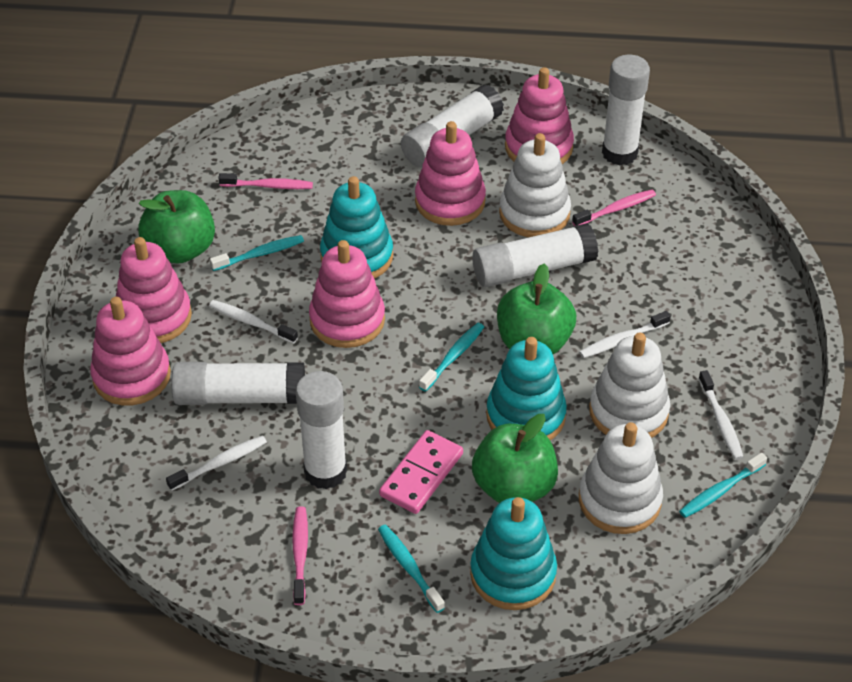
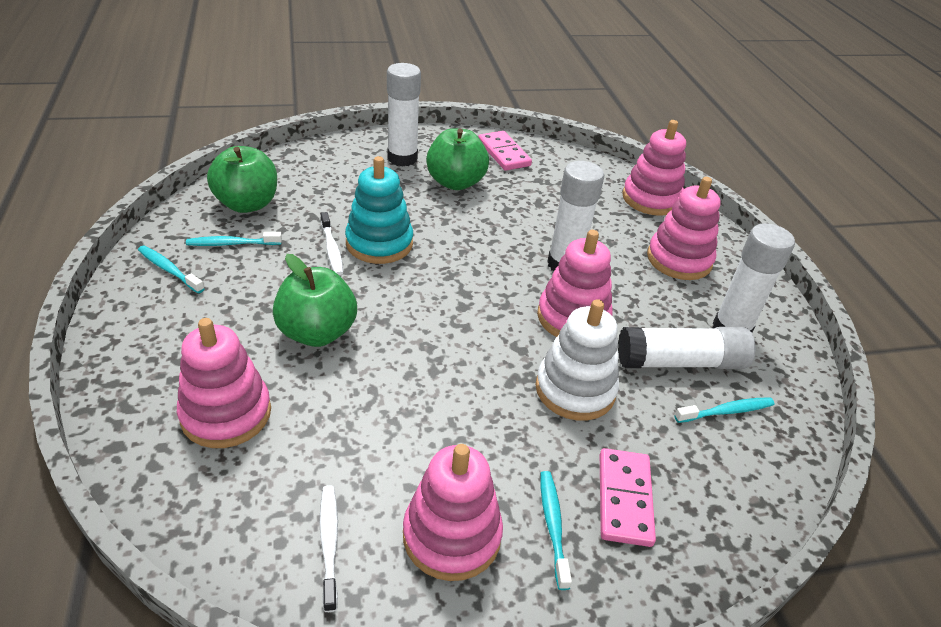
pink domino: 1 -> 2
pink toothbrush: 3 -> 0
turquoise stacking toy: 3 -> 1
white glue stick: 5 -> 4
white stacking toy: 3 -> 1
white toothbrush: 4 -> 2

